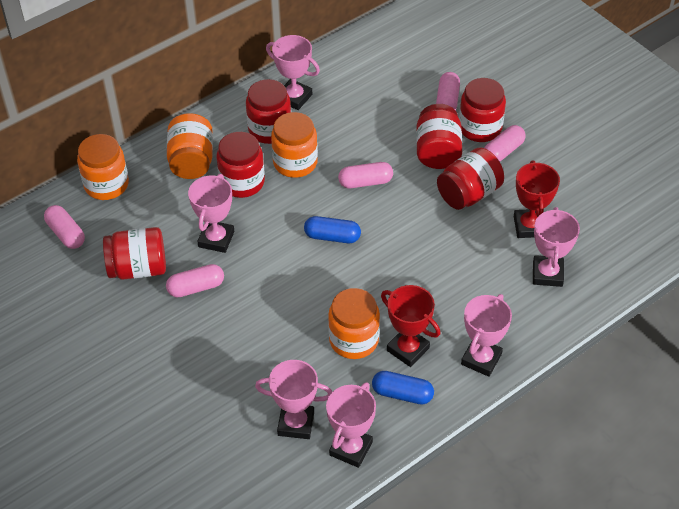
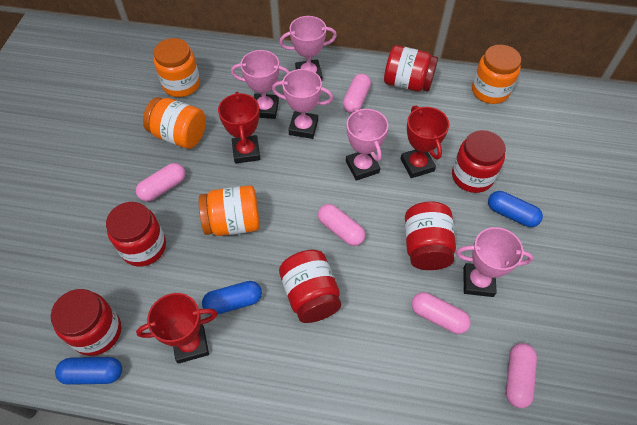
blue capsule: 2 -> 3
pink trophy: 6 -> 5
red trophy: 2 -> 3

